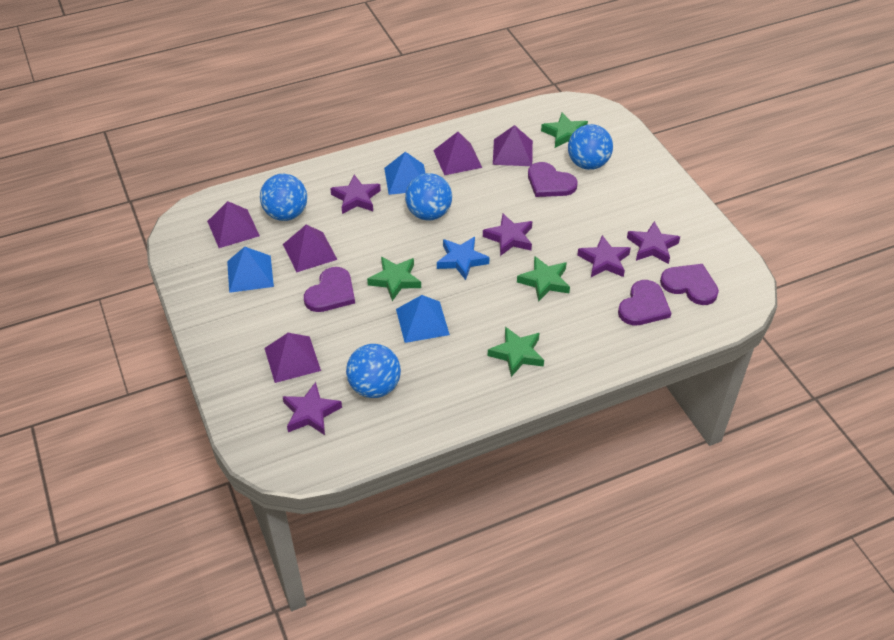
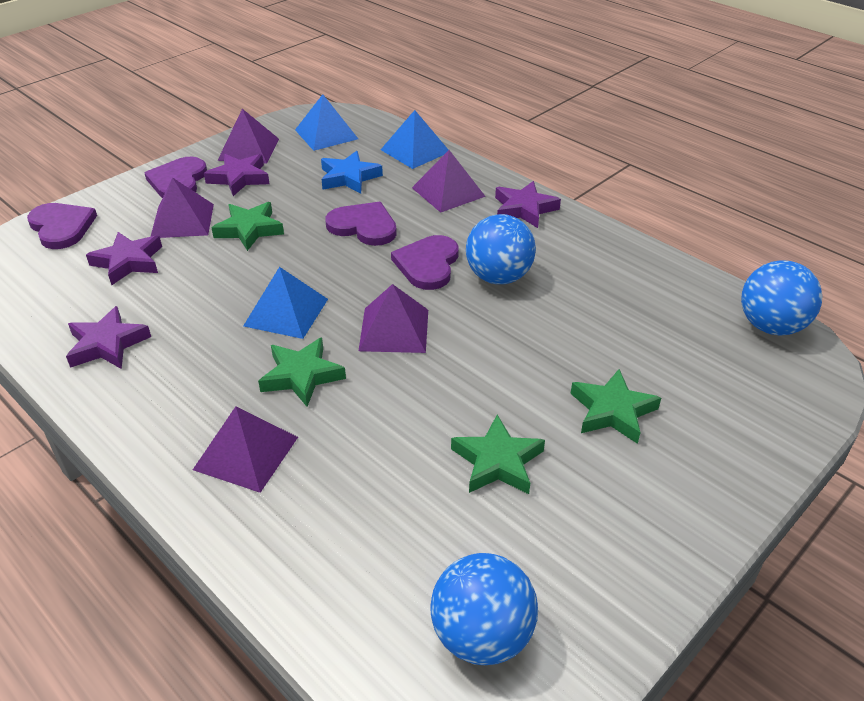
blue ball: 4 -> 3
purple star: 5 -> 4

